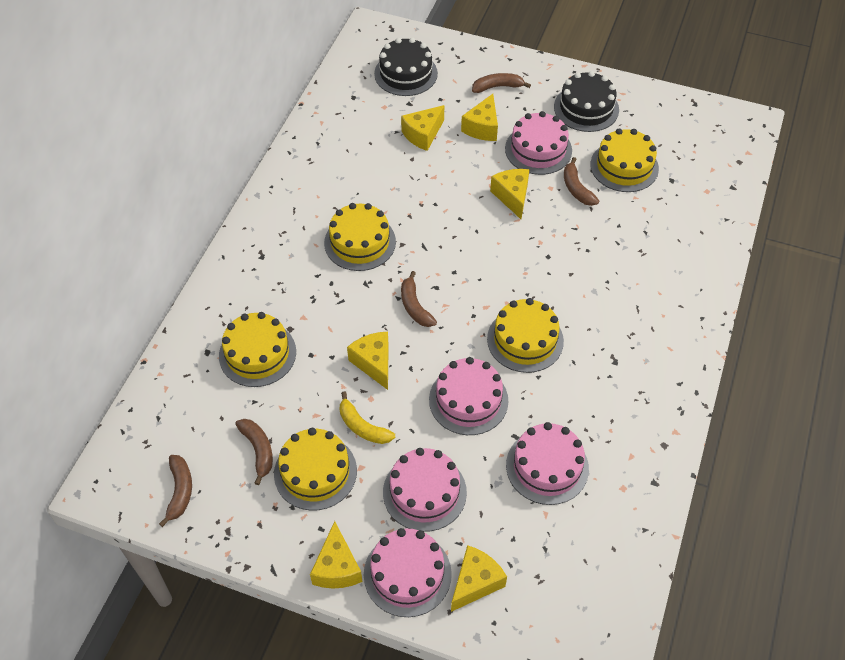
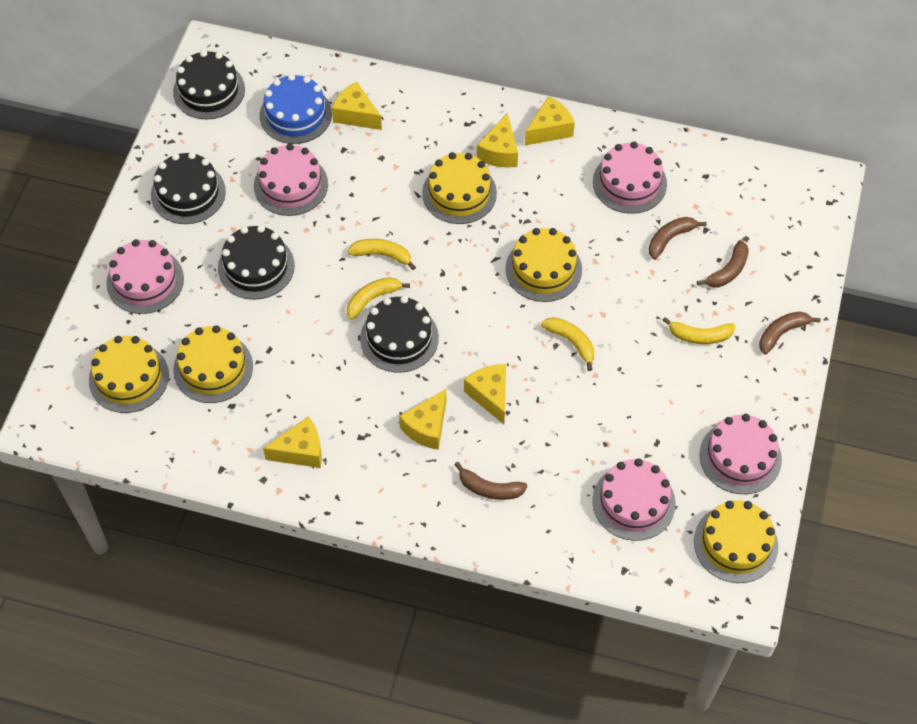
black cake: 2 -> 4
blue cake: 0 -> 1
brown banana: 5 -> 4
yellow banana: 1 -> 4

